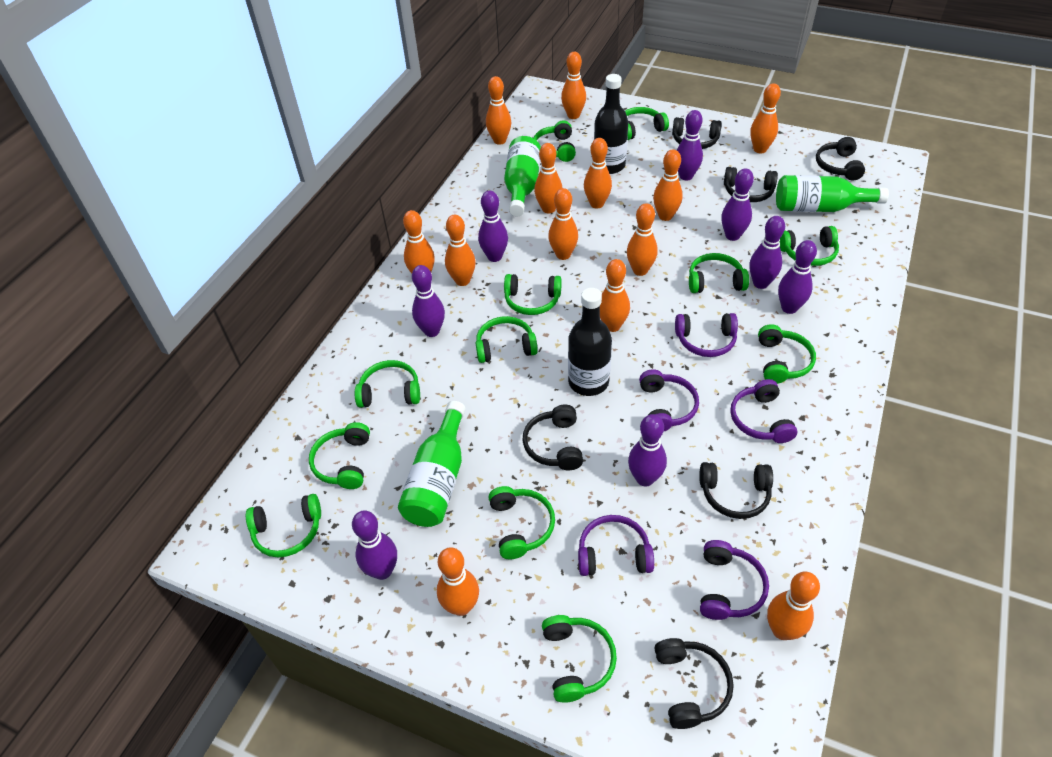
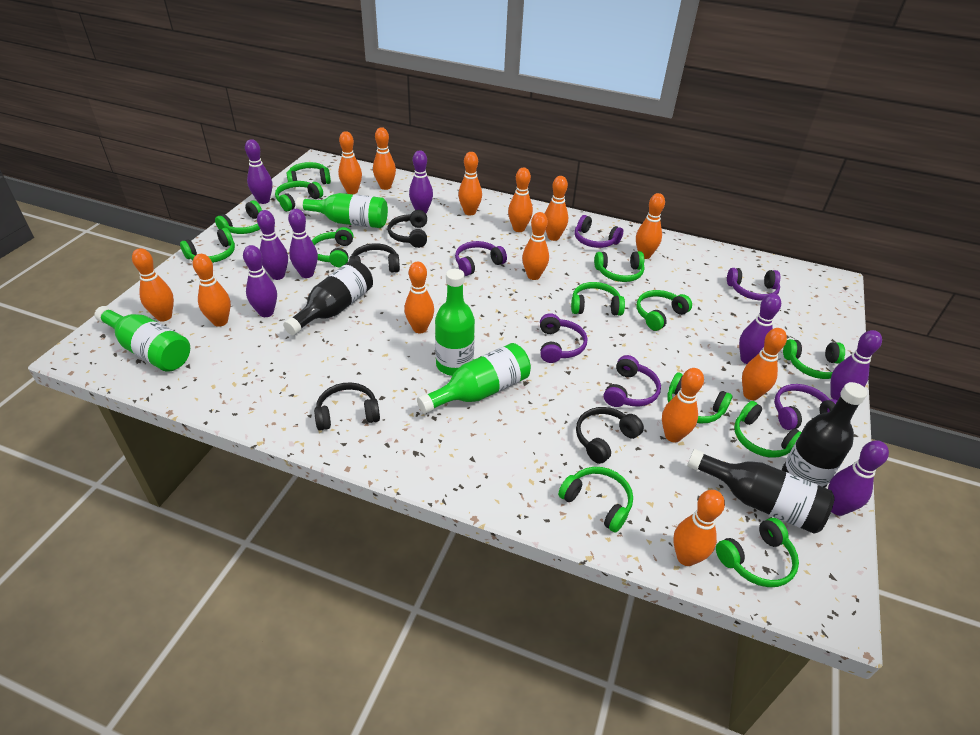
black bottle: 2 -> 3
black headphones: 6 -> 4
green bottle: 3 -> 4
green headphones: 12 -> 13
purple headphones: 5 -> 6

